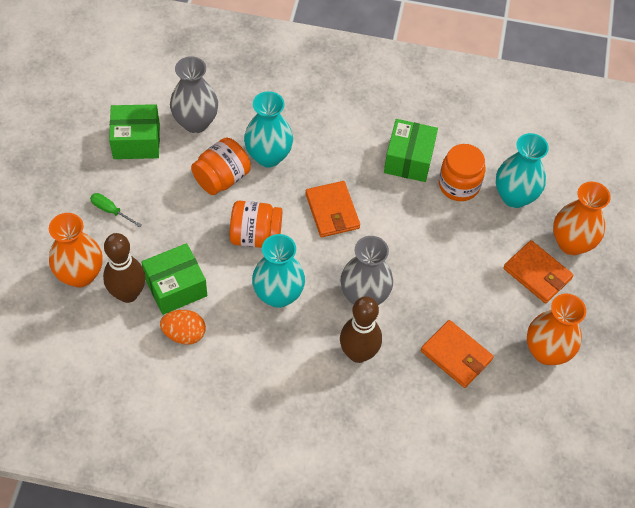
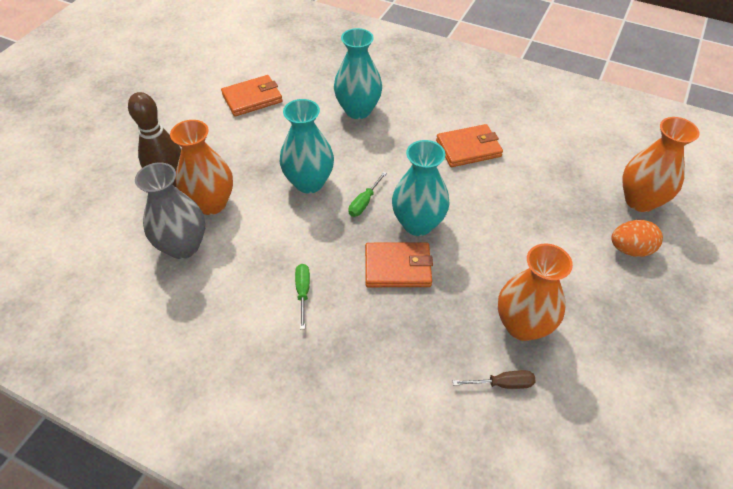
brown bowling pin: 2 -> 1
brown screwdriver: 0 -> 1
green box: 3 -> 0
green screwdriver: 1 -> 2
grey vase: 2 -> 1
orange jar: 3 -> 0

